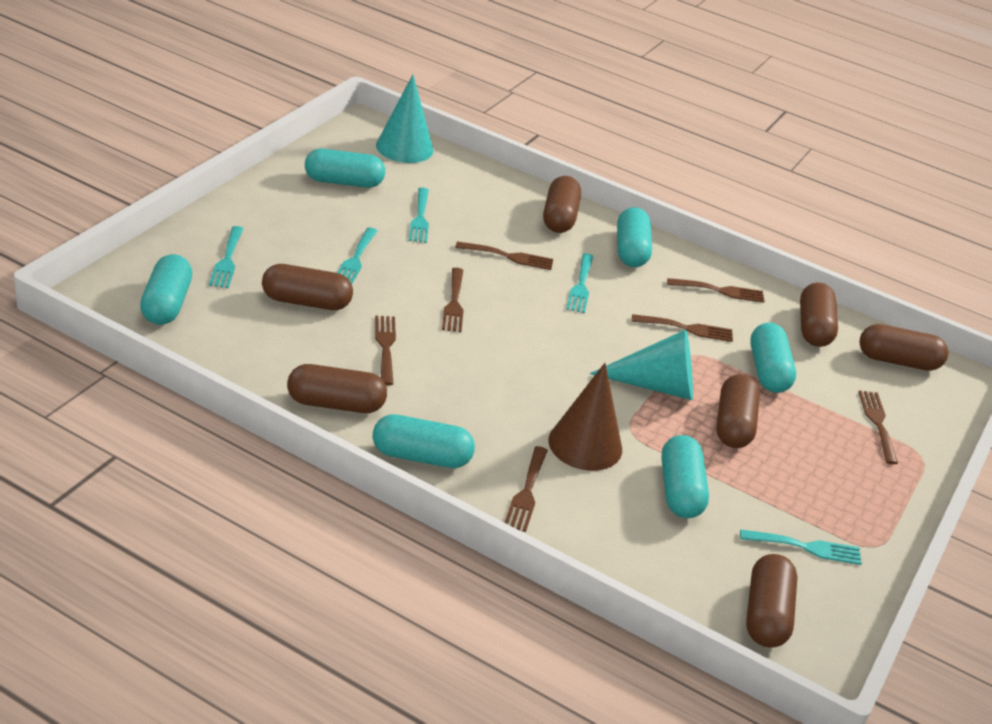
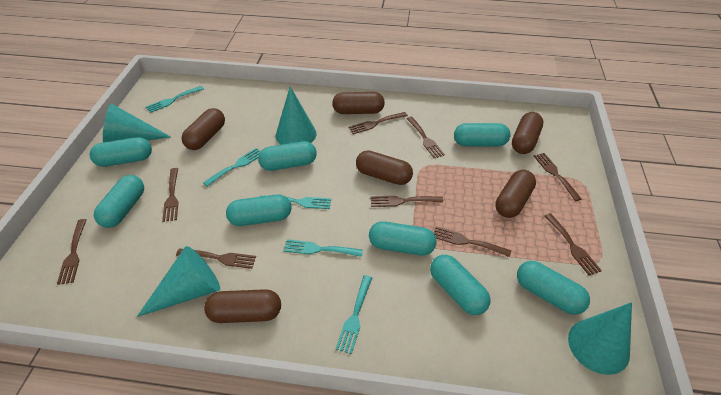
brown capsule: 7 -> 6
brown cone: 1 -> 0
brown fork: 7 -> 9
turquoise capsule: 6 -> 8
turquoise cone: 2 -> 4

